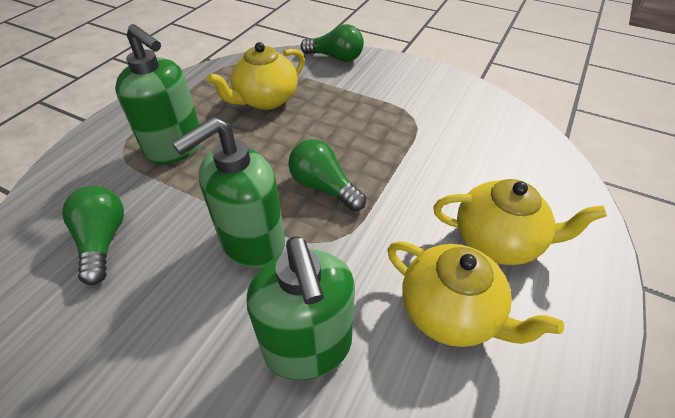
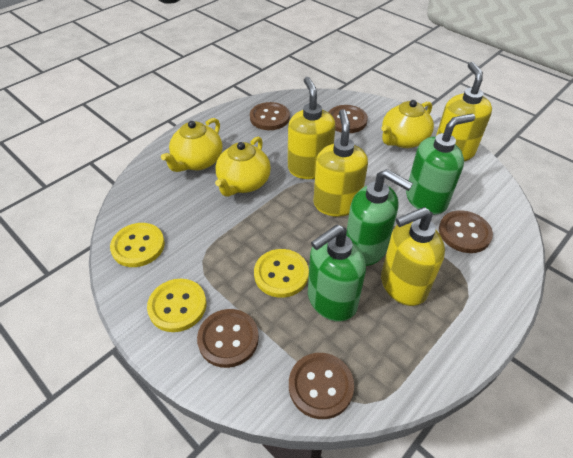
brown button: 0 -> 5
green light bulb: 3 -> 0
yellow button: 0 -> 3
yellow soap dispenser: 0 -> 4

